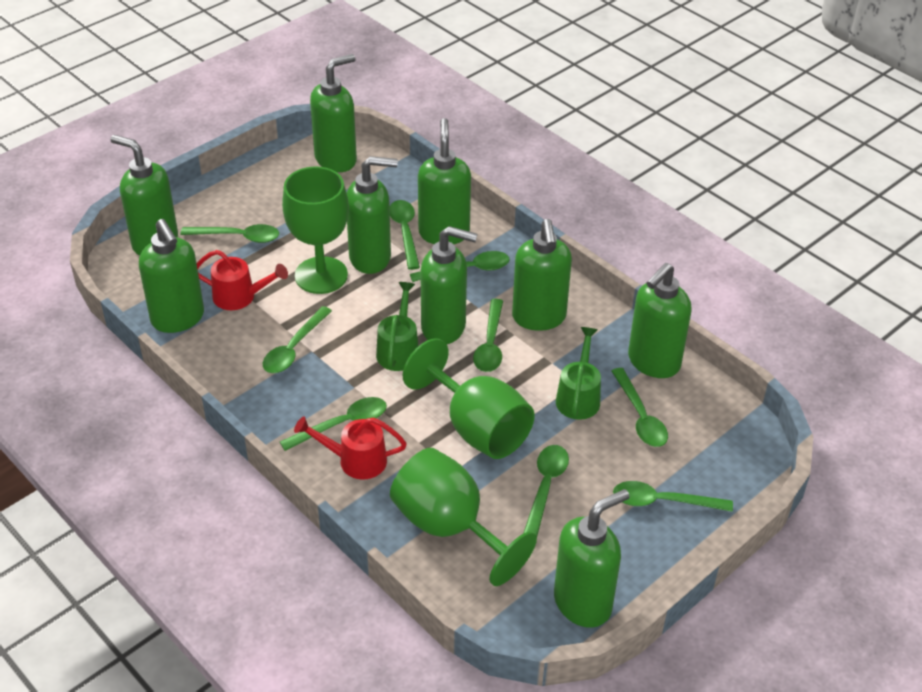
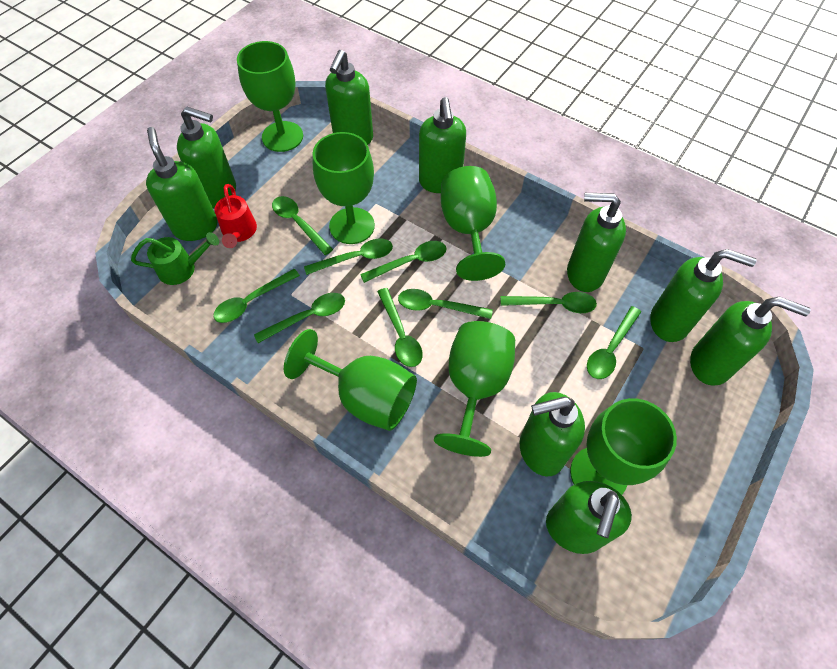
green goblet: 3 -> 6
green watering can: 2 -> 1
red watering can: 2 -> 1

